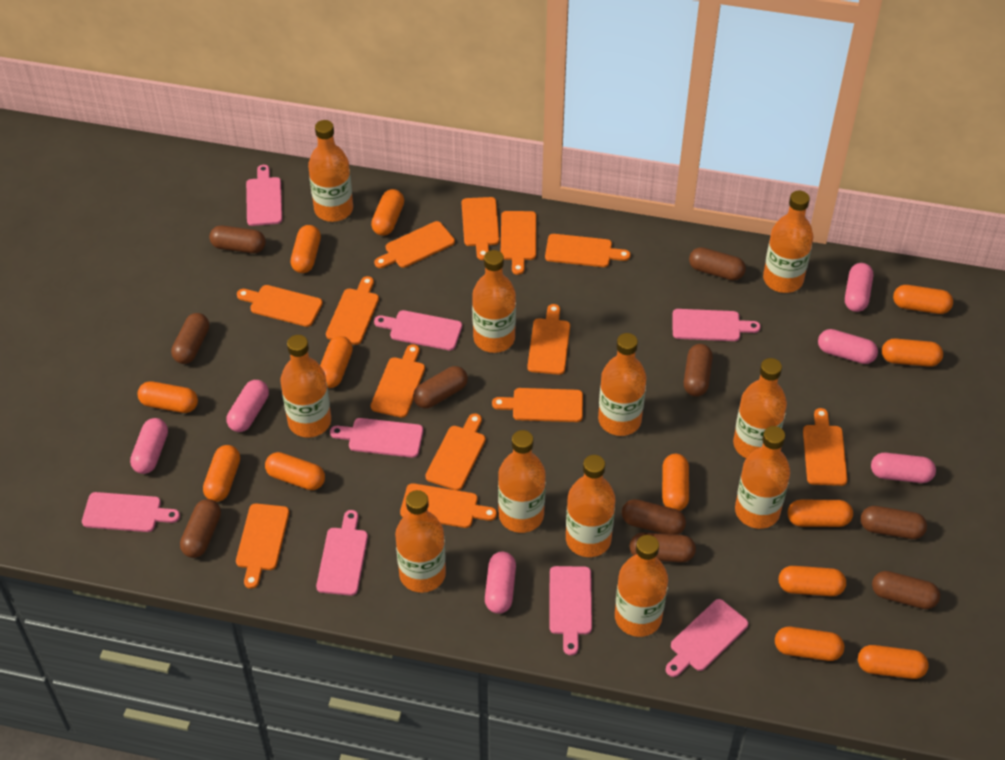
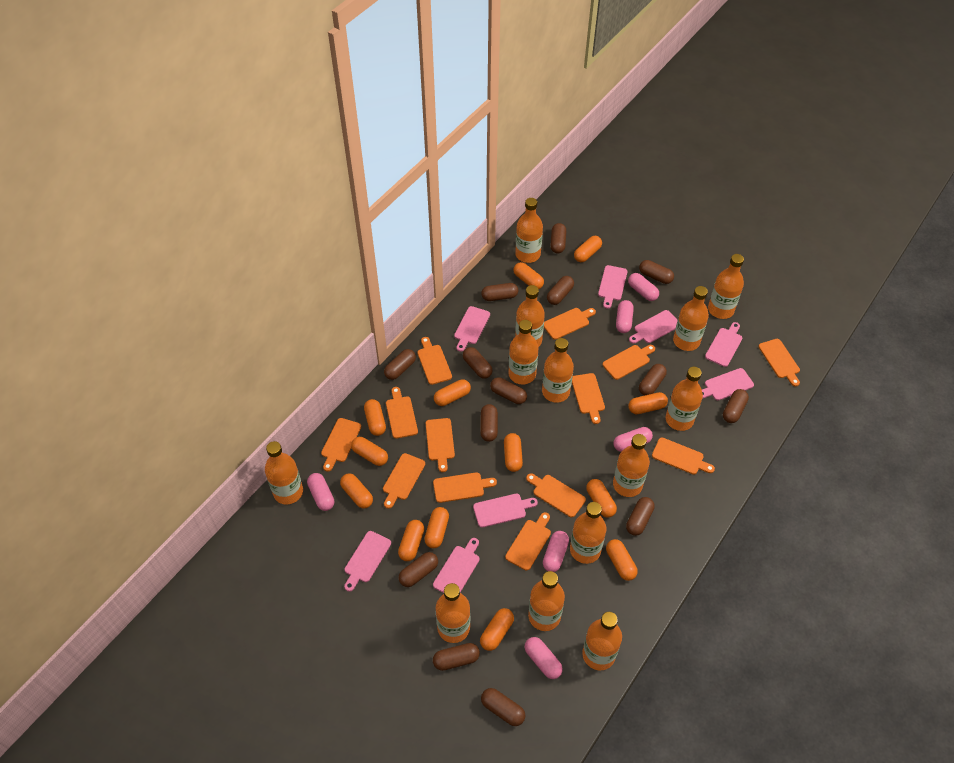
brown capsule: 10 -> 14
orange bottle: 11 -> 13

